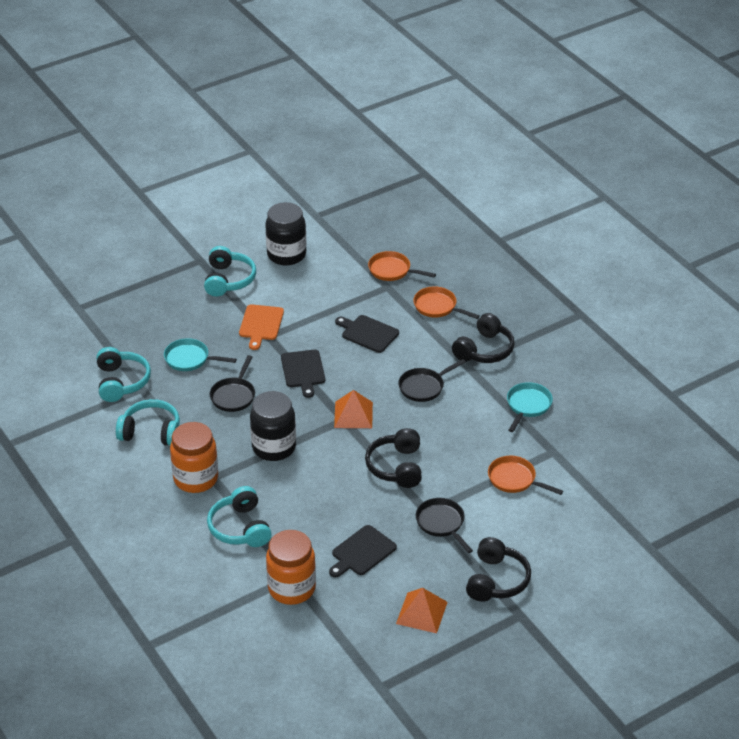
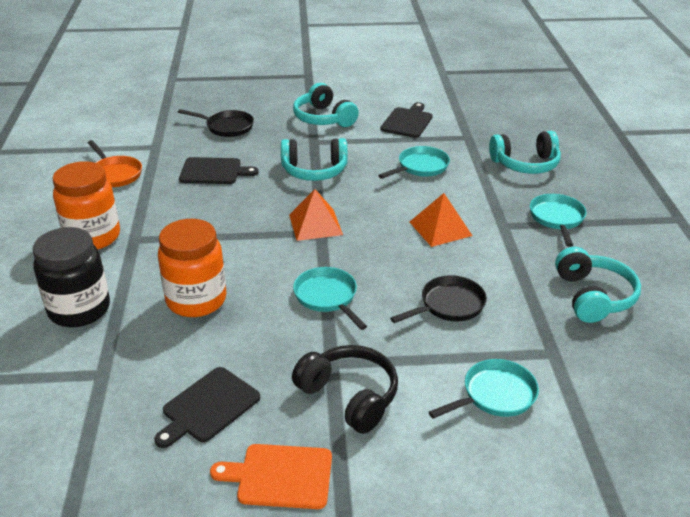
black headphones: 3 -> 1
black jar: 2 -> 1
black pan: 3 -> 2
orange pan: 3 -> 1
turquoise pan: 2 -> 4

